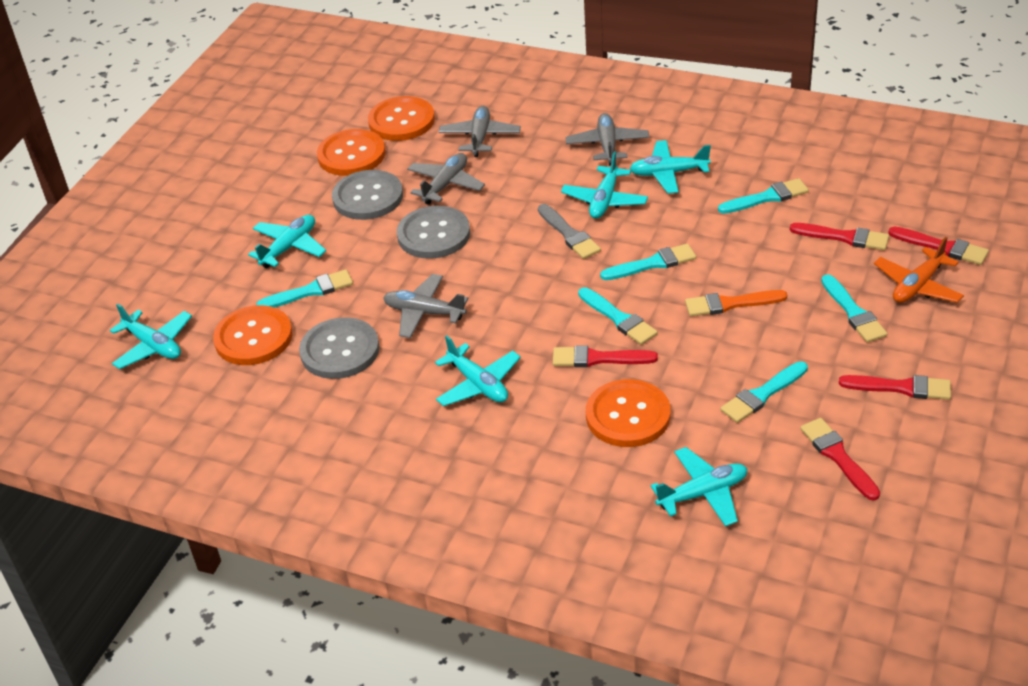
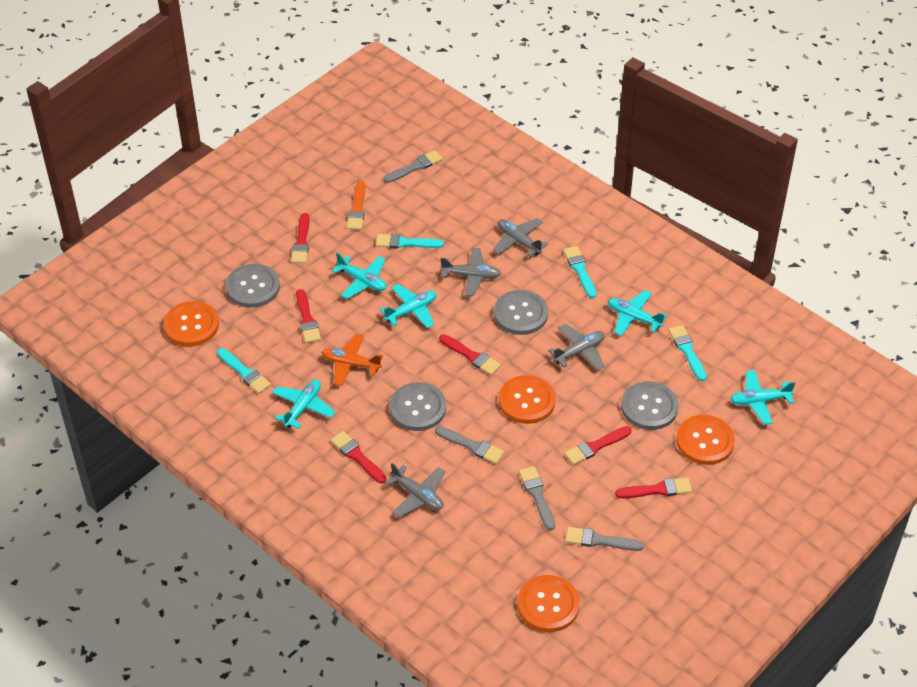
grey brush: 1 -> 4
grey button: 3 -> 4
red brush: 5 -> 6
turquoise brush: 6 -> 4
turquoise plane: 6 -> 5

